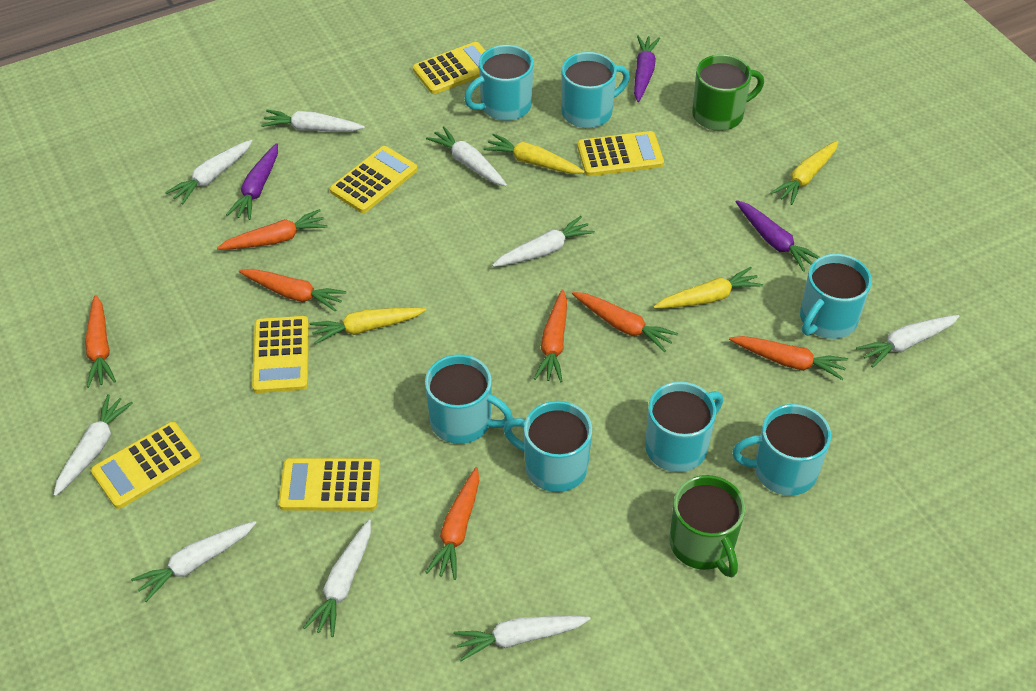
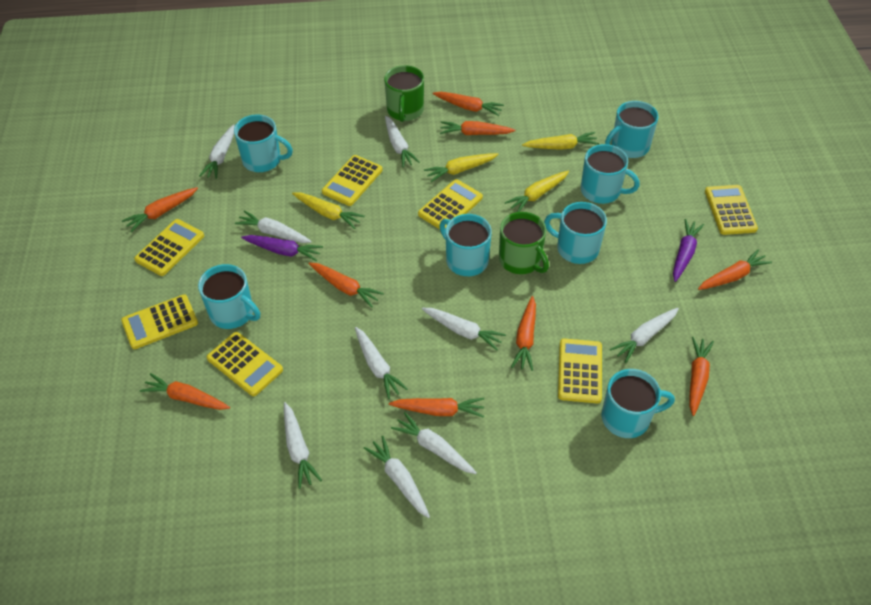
orange carrot: 7 -> 9
purple carrot: 3 -> 2
yellow calculator: 6 -> 7

